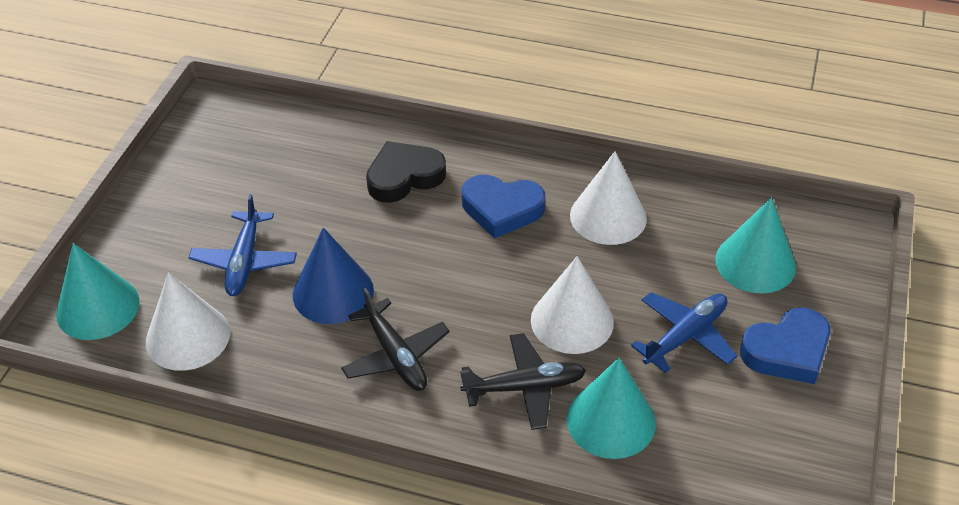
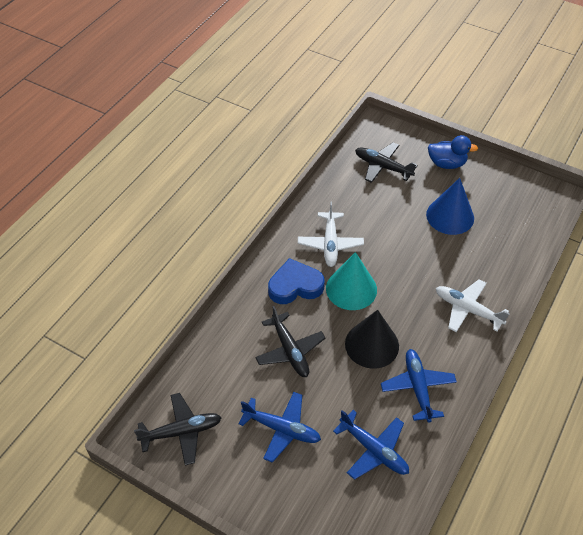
black cone: 0 -> 1
black heart: 1 -> 0
black plane: 2 -> 3
blue duck: 0 -> 1
blue heart: 2 -> 1
blue plane: 2 -> 3
turquoise cone: 3 -> 1
white cone: 3 -> 0
white plane: 0 -> 2

